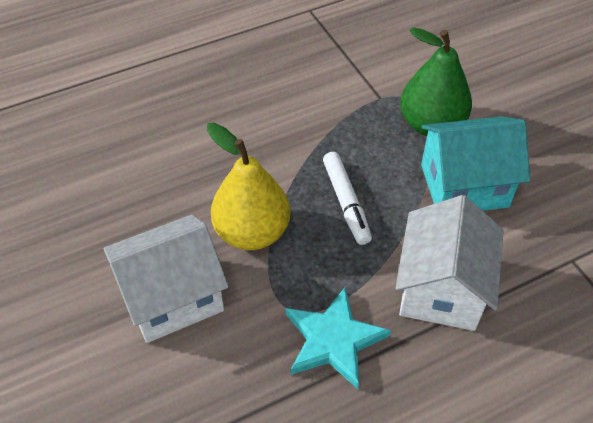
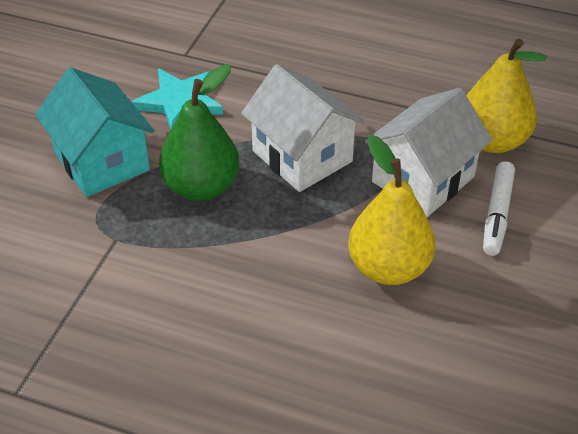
yellow pear: 1 -> 2

